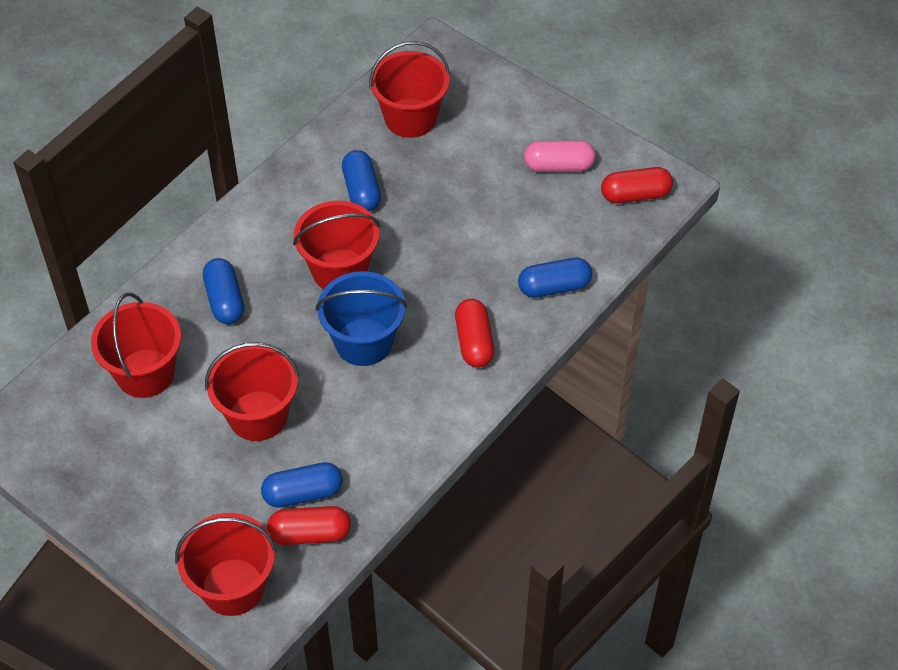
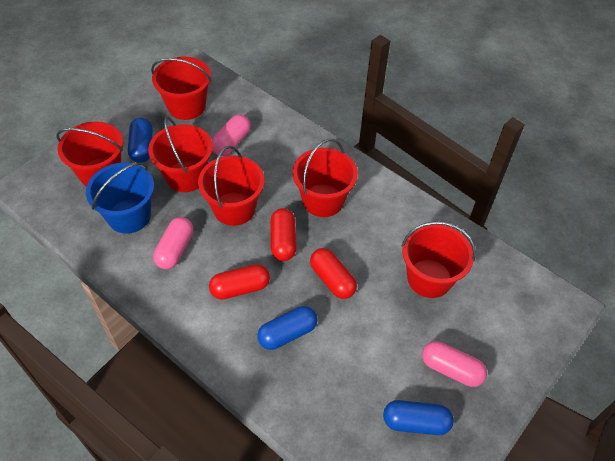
blue capsule: 4 -> 3
pink capsule: 1 -> 3
red bucket: 5 -> 6

